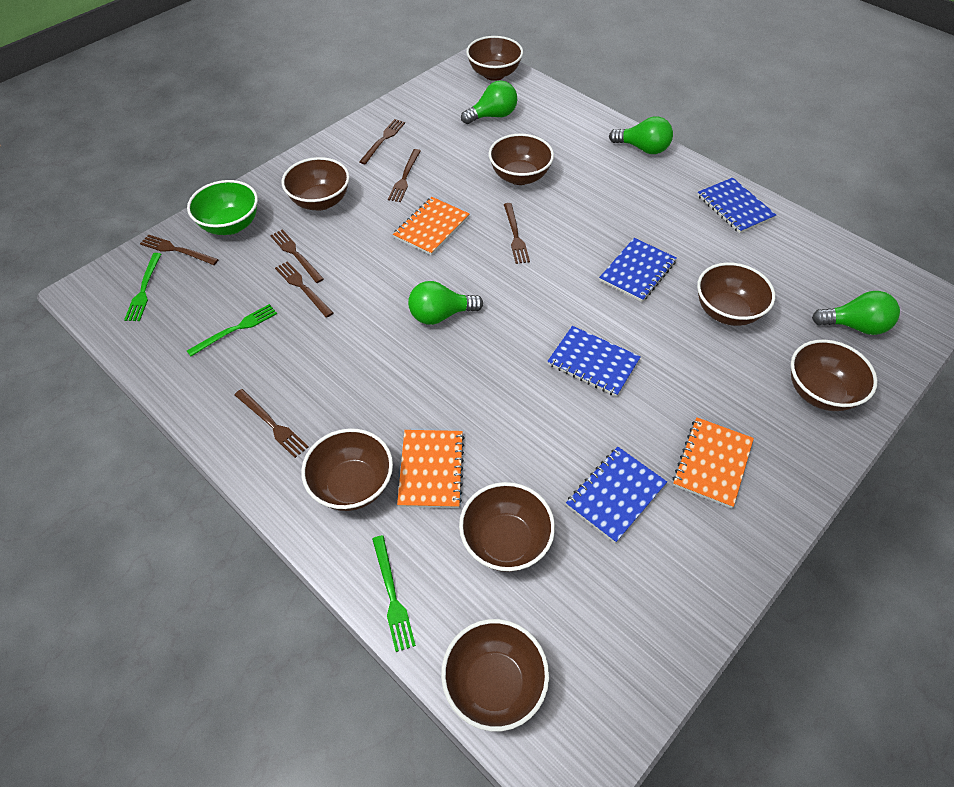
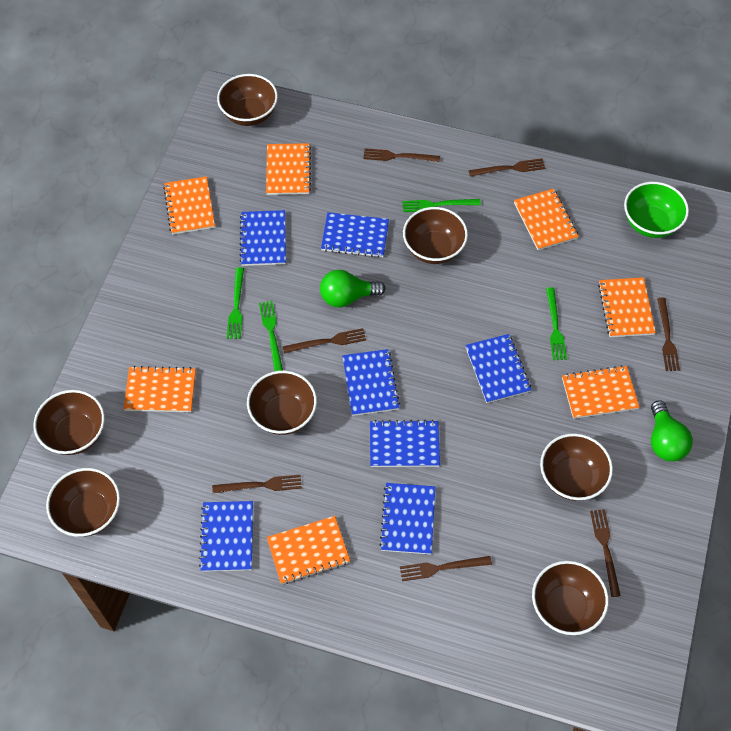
blue notebook: 4 -> 7
brown bowl: 8 -> 7
green fork: 3 -> 4
green light bulb: 4 -> 2
orange notebook: 3 -> 7

